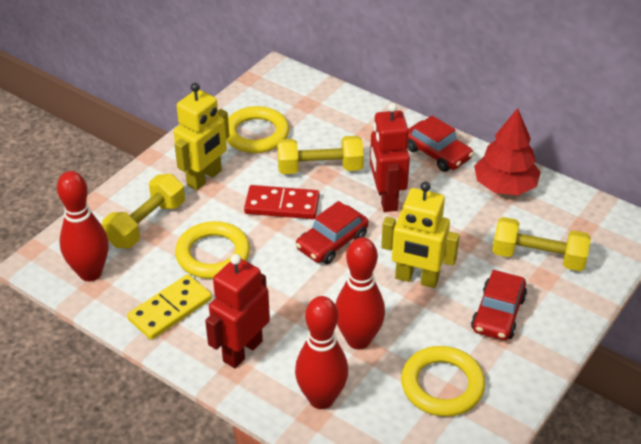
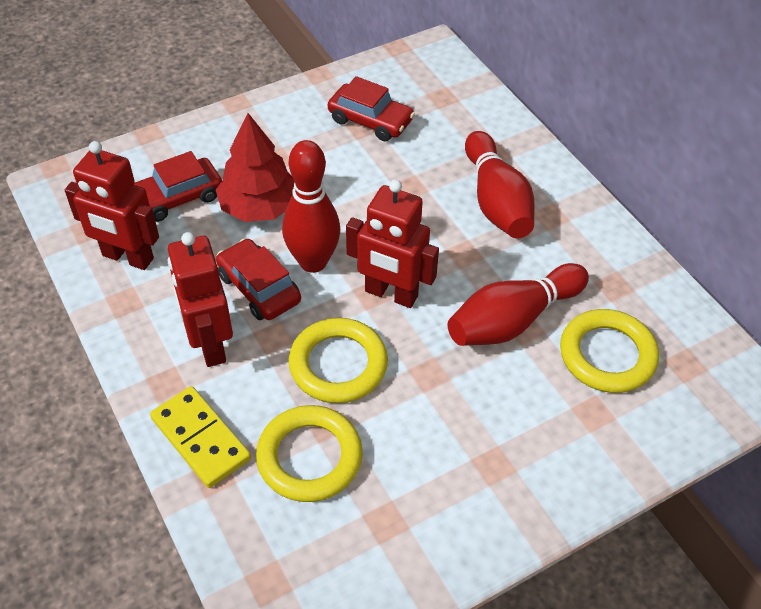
red domino: 1 -> 0
red robot: 2 -> 3
yellow dumbbell: 3 -> 0
yellow robot: 2 -> 0

